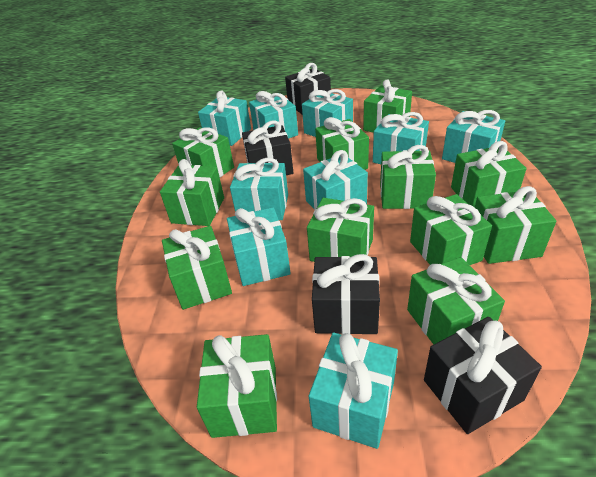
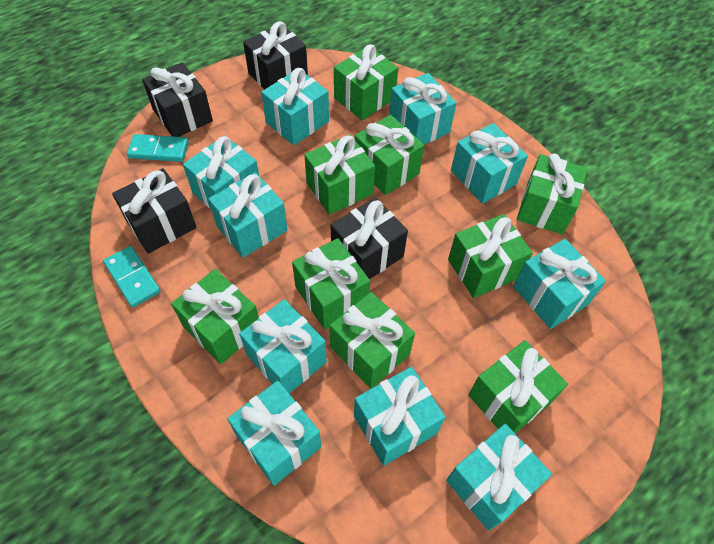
green gift: 12 -> 9
turquoise domino: 0 -> 2
turquoise gift: 9 -> 10

